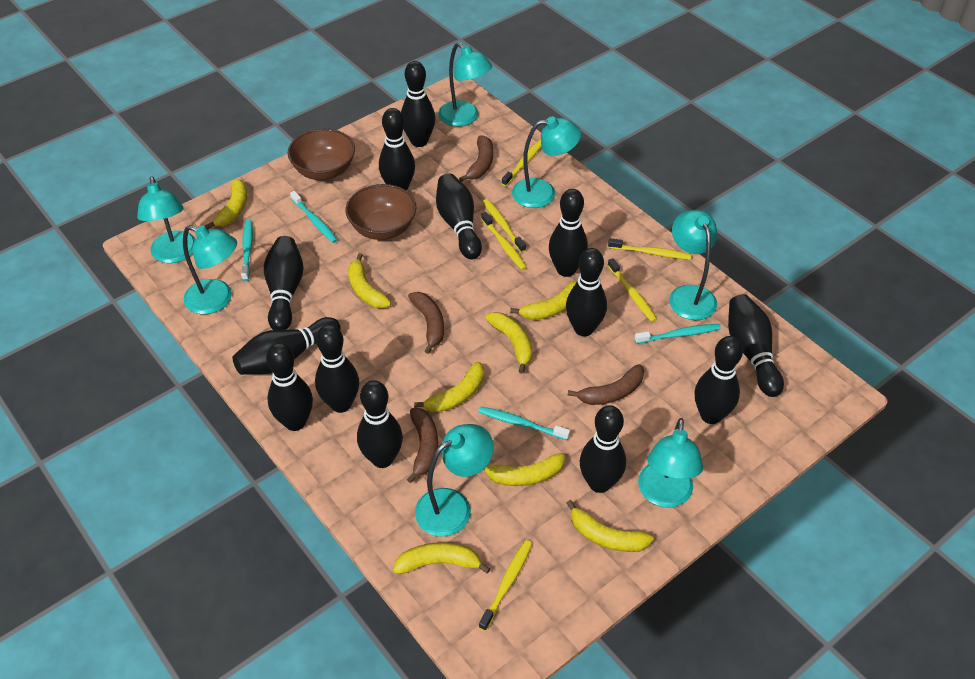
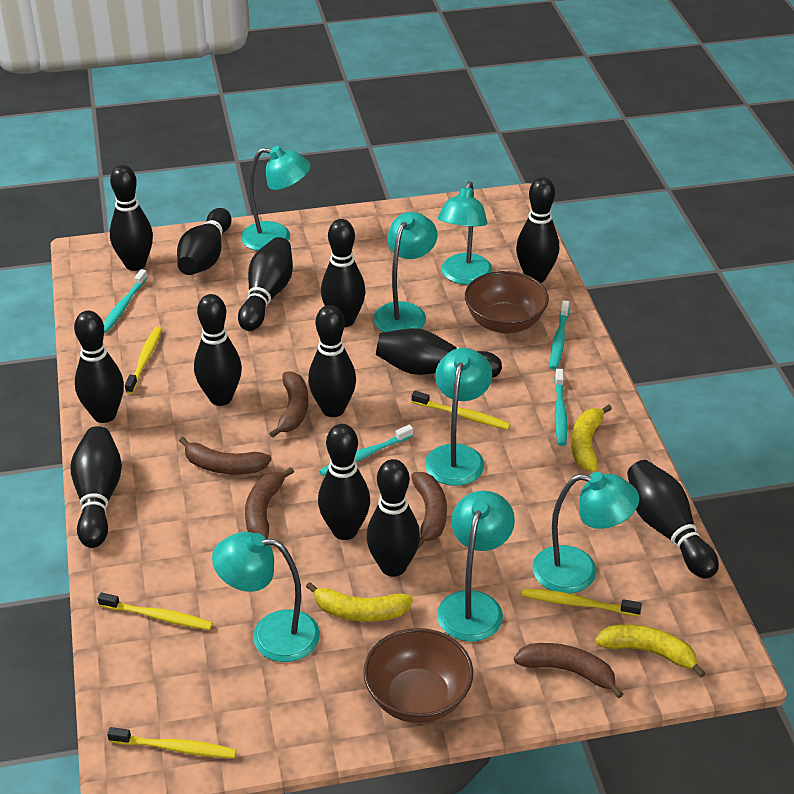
brown banana: 4 -> 5
yellow banana: 8 -> 3
yellow toothbrush: 6 -> 5

